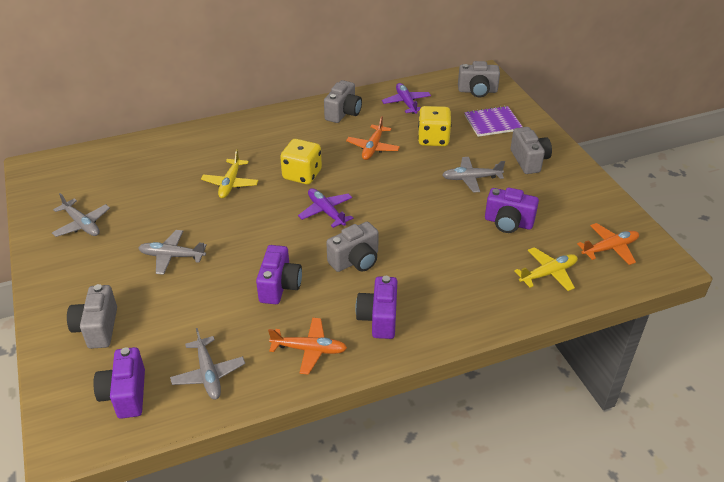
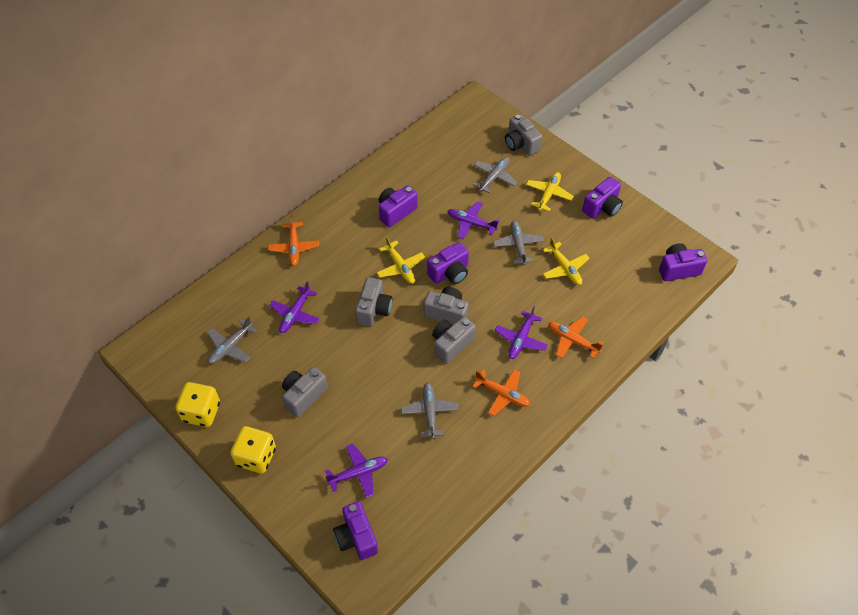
purple camera: 4 -> 5
purple notebook: 1 -> 0
purple plane: 2 -> 4
yellow plane: 2 -> 3

